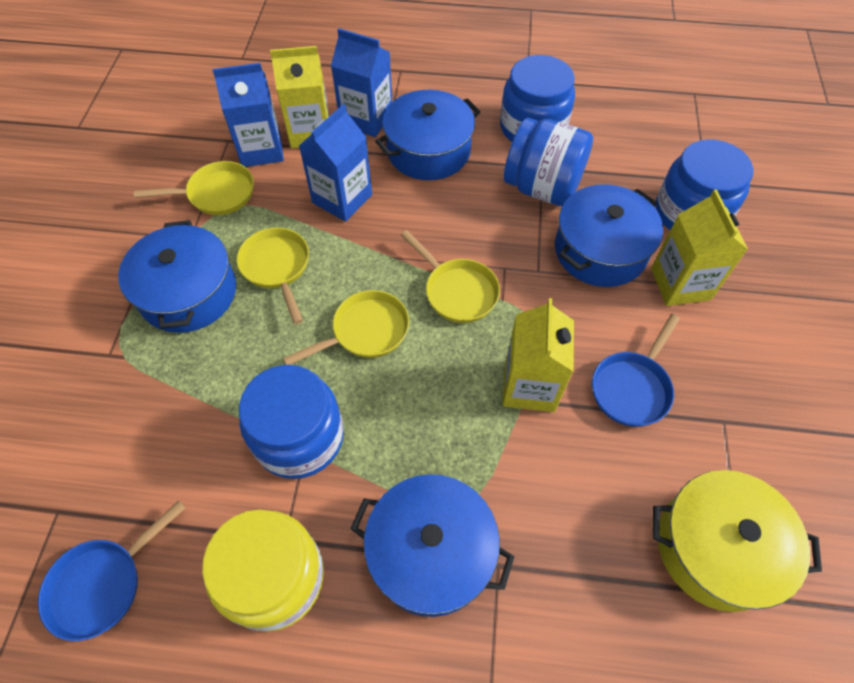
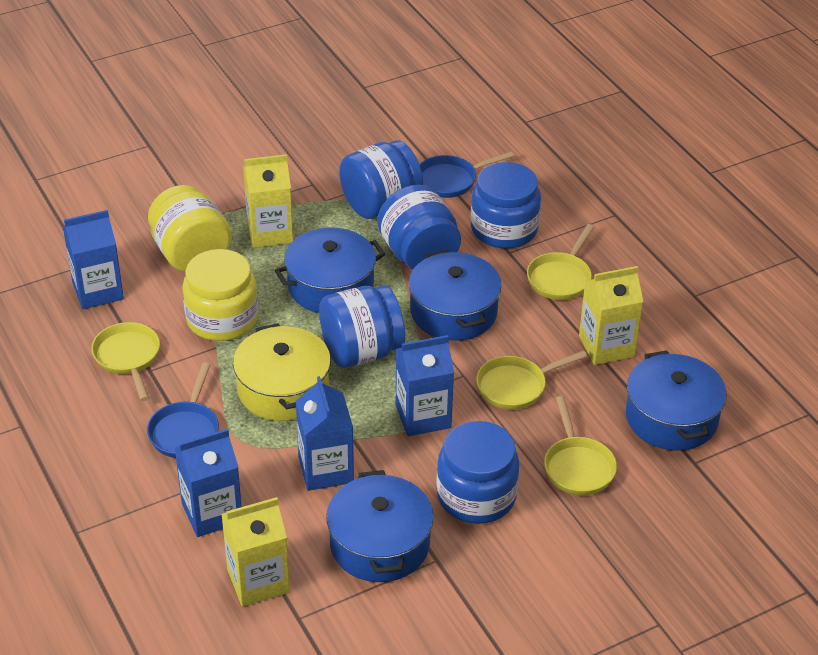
blue carton: 3 -> 4
blue jar: 4 -> 5
yellow jar: 1 -> 2

